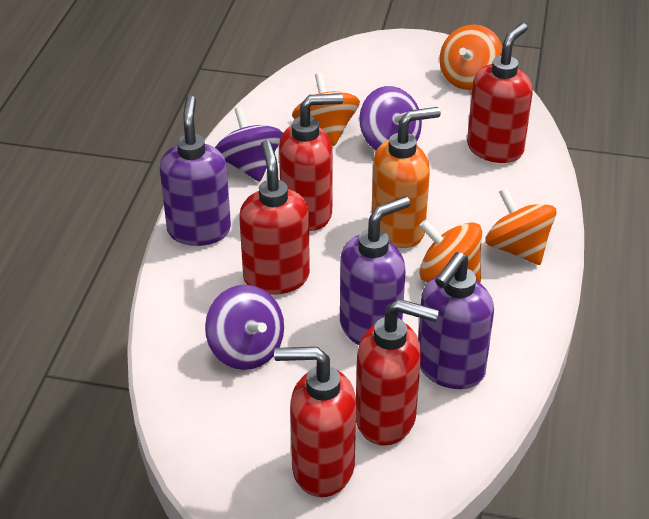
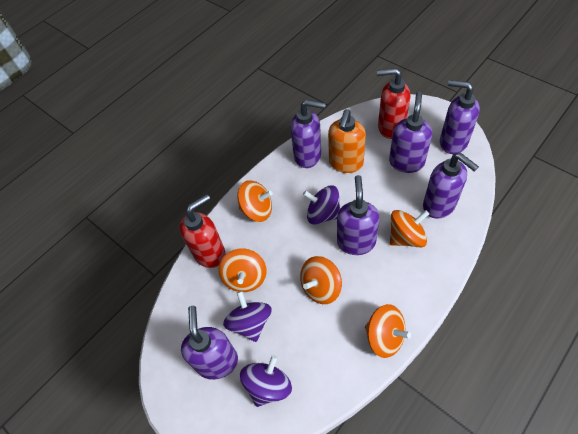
orange spinning top: 4 -> 5
purple soap dispenser: 3 -> 6
red soap dispenser: 5 -> 2

